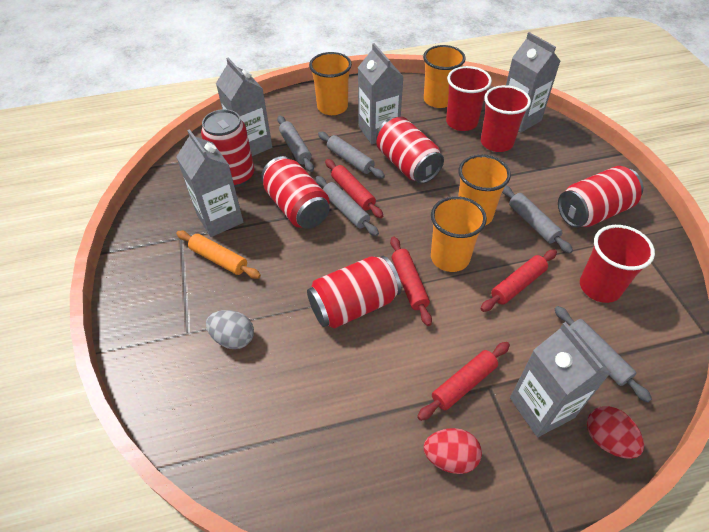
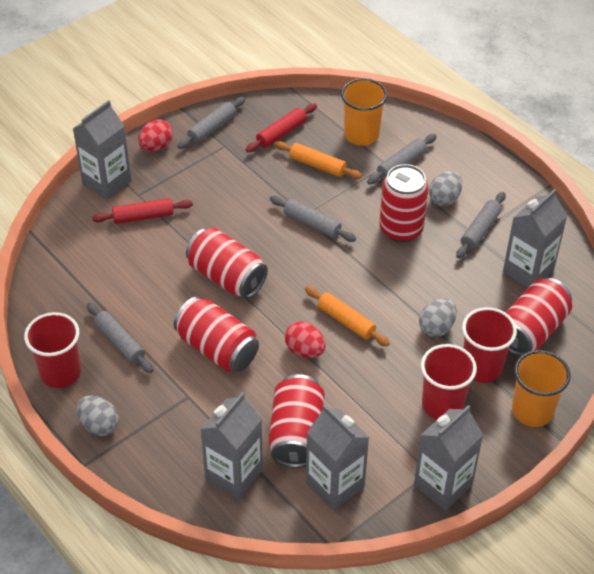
grey egg: 1 -> 3
orange cup: 4 -> 2
orange rolling pin: 1 -> 2
red rolling pin: 4 -> 2

